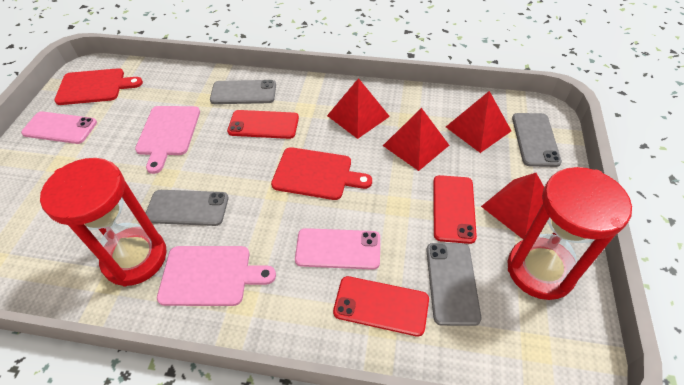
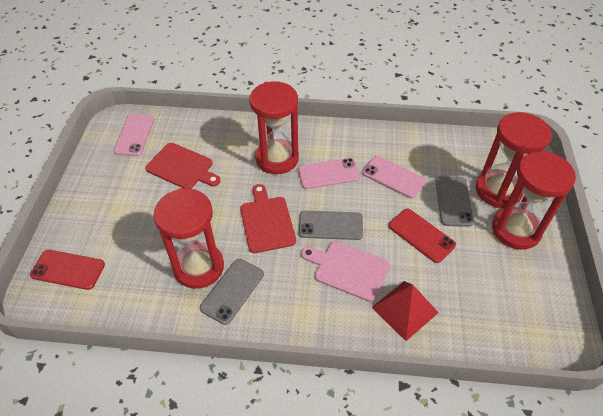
grey phone: 4 -> 3
pink cutting board: 2 -> 1
pink phone: 2 -> 3
red hourglass: 2 -> 4
red phone: 3 -> 2
red pyramid: 4 -> 1

